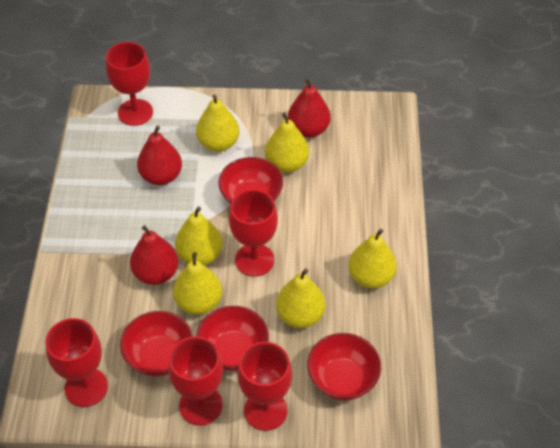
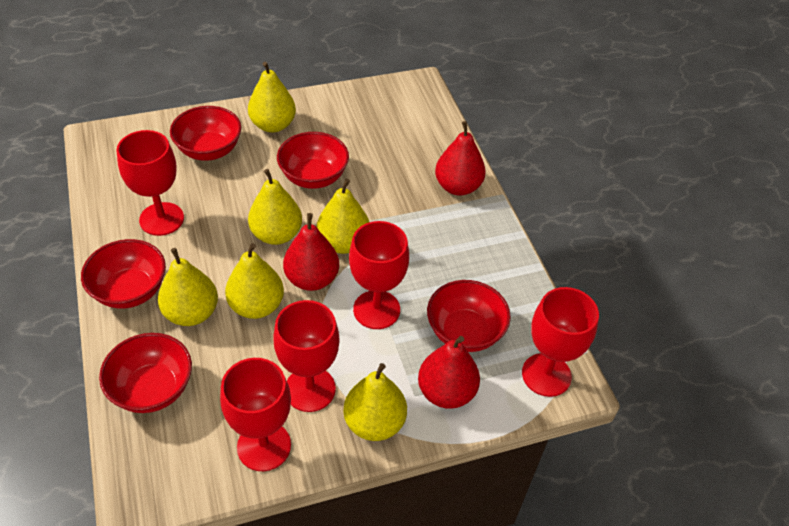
red bowl: 4 -> 5

